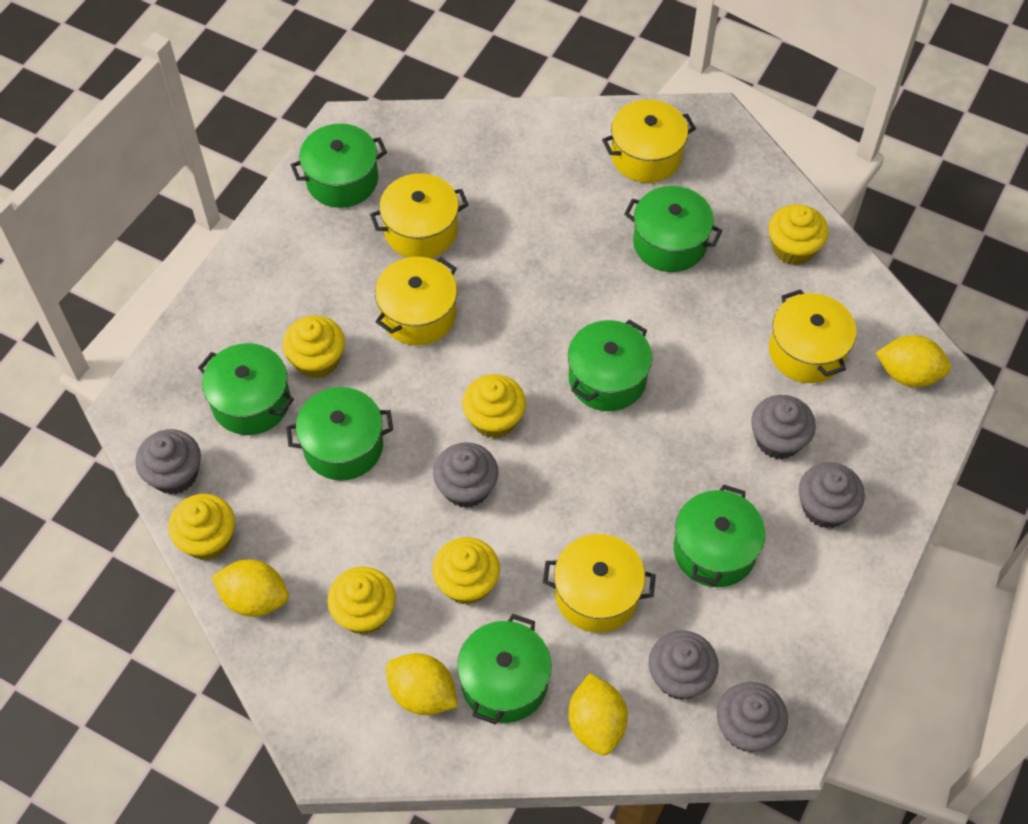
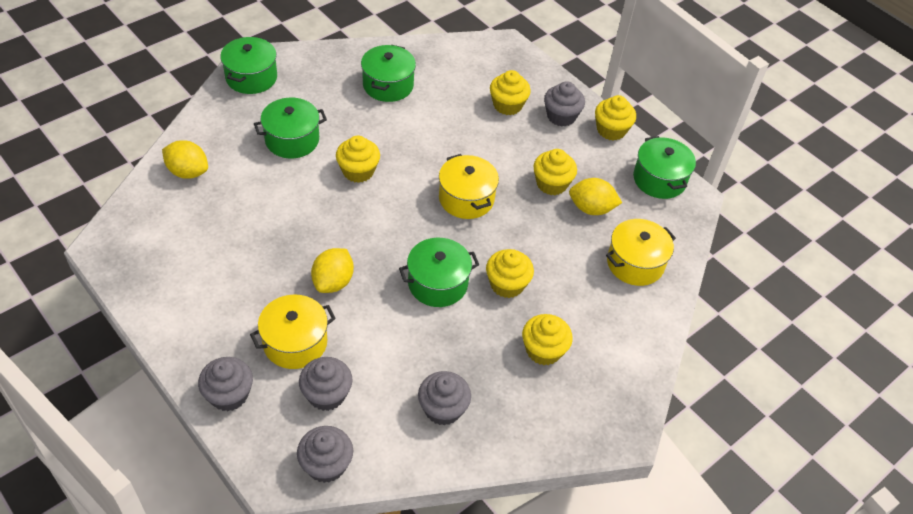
green pot: 7 -> 5
grey cupcake: 6 -> 5
yellow lemon: 4 -> 3
yellow pot: 5 -> 3

